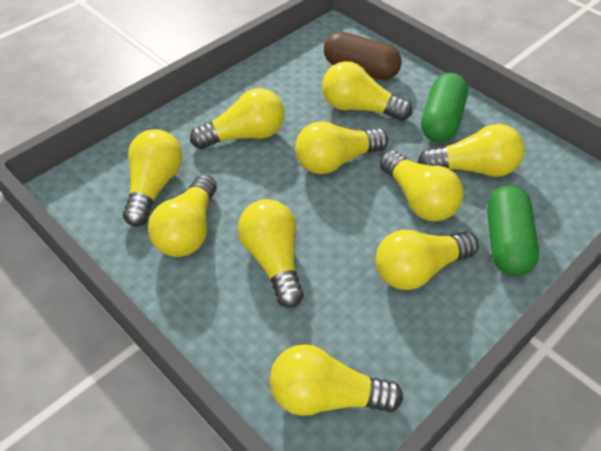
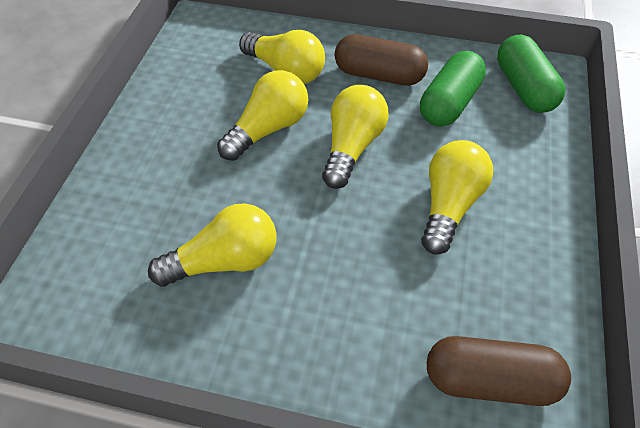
brown capsule: 1 -> 2
yellow light bulb: 10 -> 5

